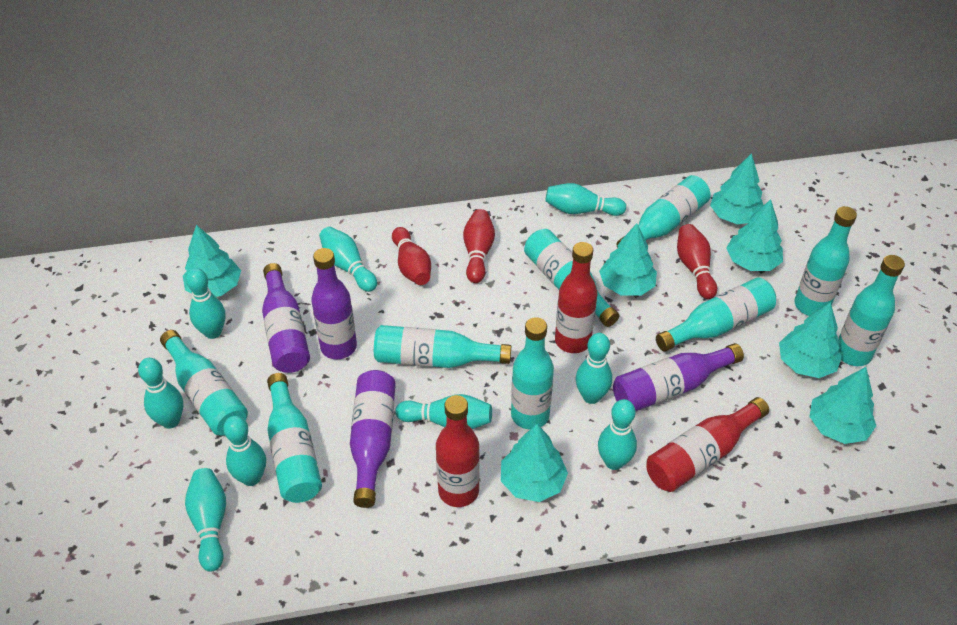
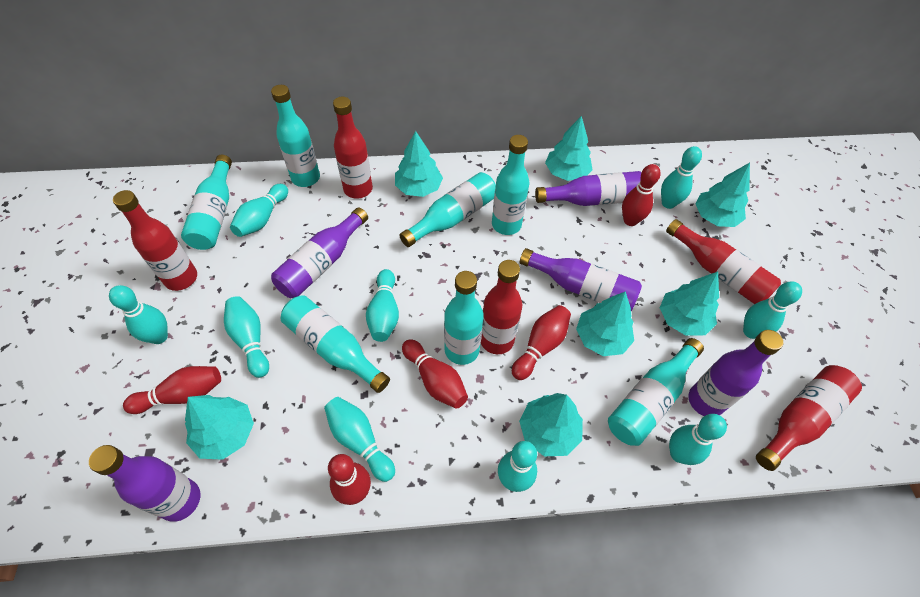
purple bottle: 4 -> 5
red bottle: 3 -> 5
red bowling pin: 3 -> 5
turquoise bottle: 9 -> 7

